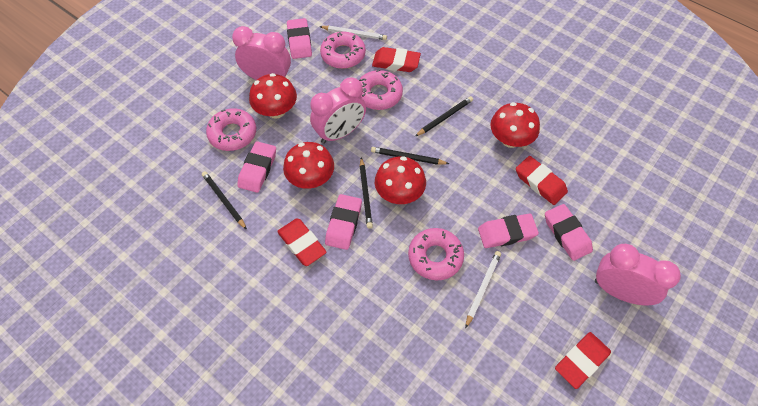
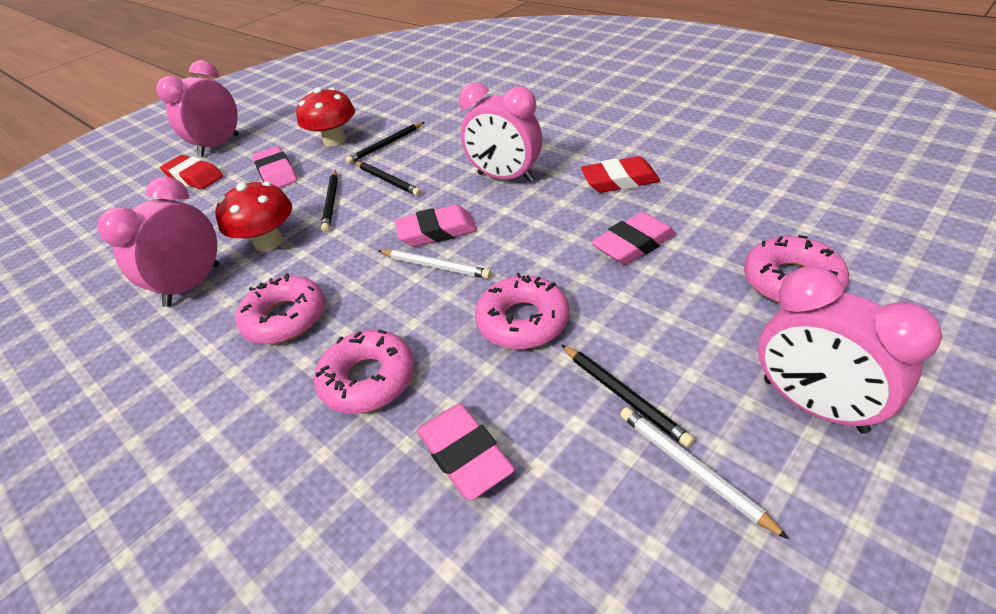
pink clock: 3 -> 4
pink eraser: 5 -> 4
red eraser: 4 -> 2
red mushroom: 4 -> 2

